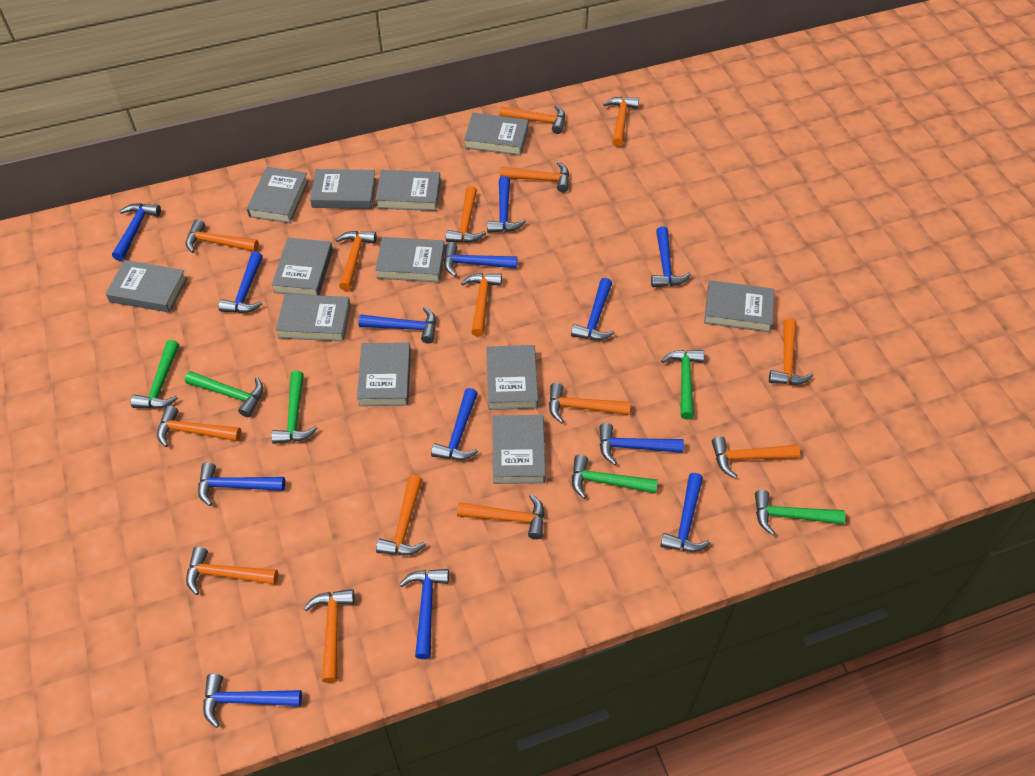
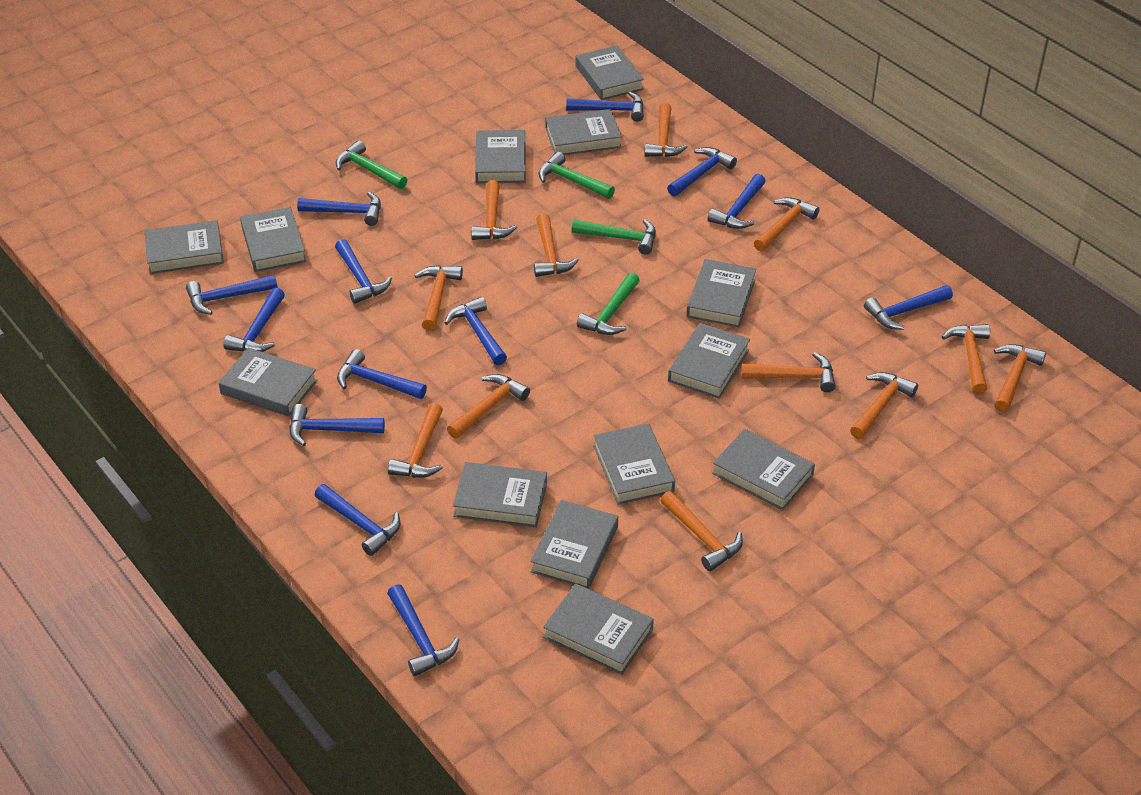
green hammer: 6 -> 4
grey book: 12 -> 13
orange hammer: 15 -> 12

